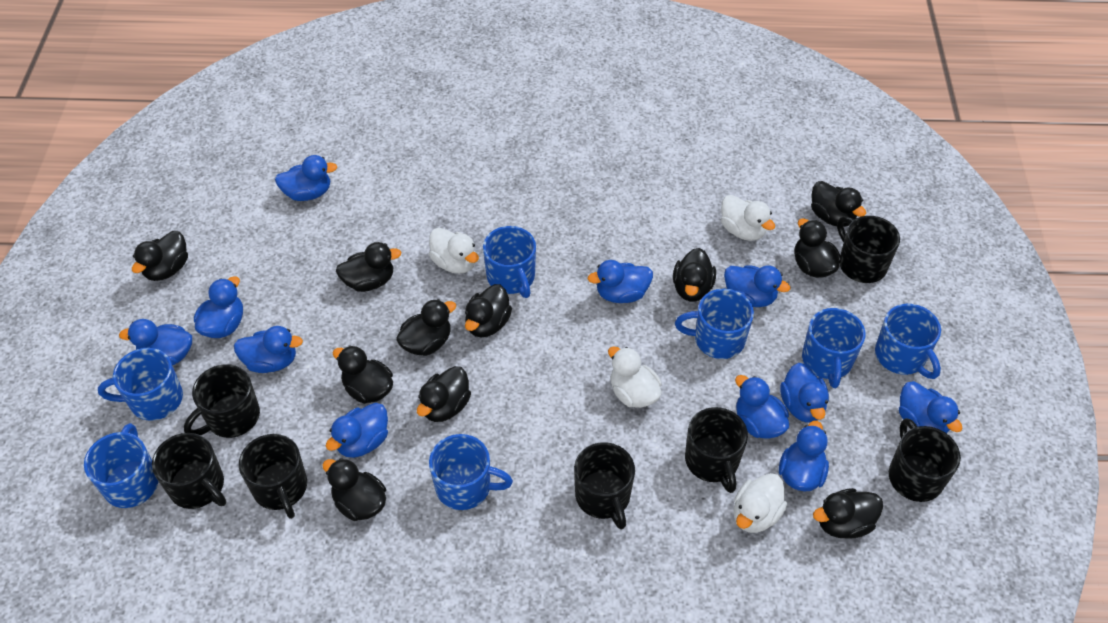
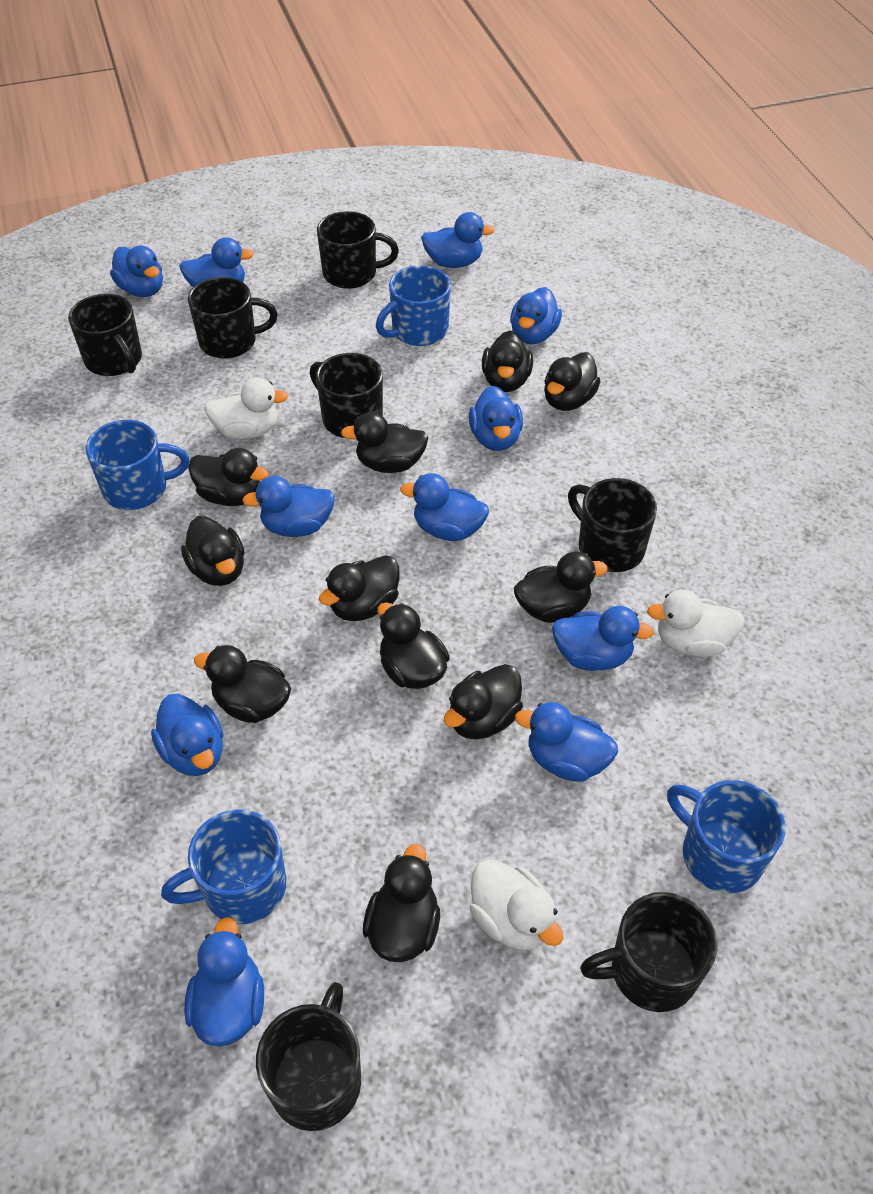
blue mug: 7 -> 4
white duck: 4 -> 3

